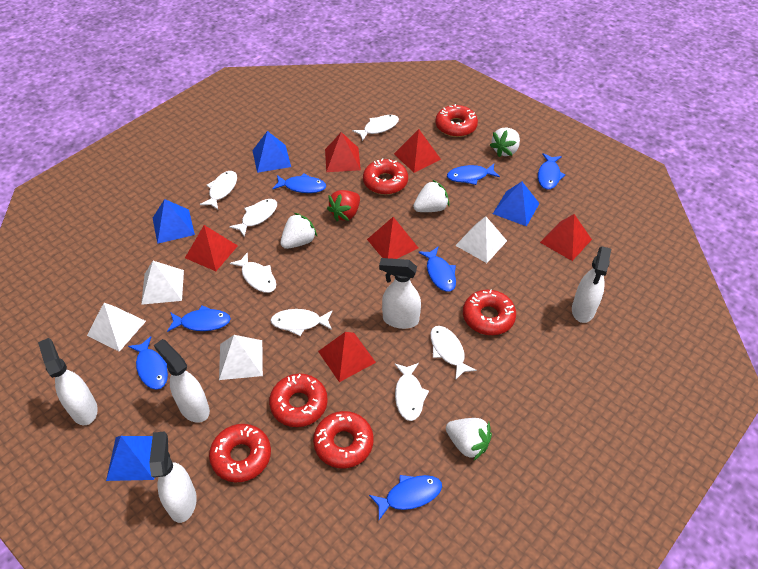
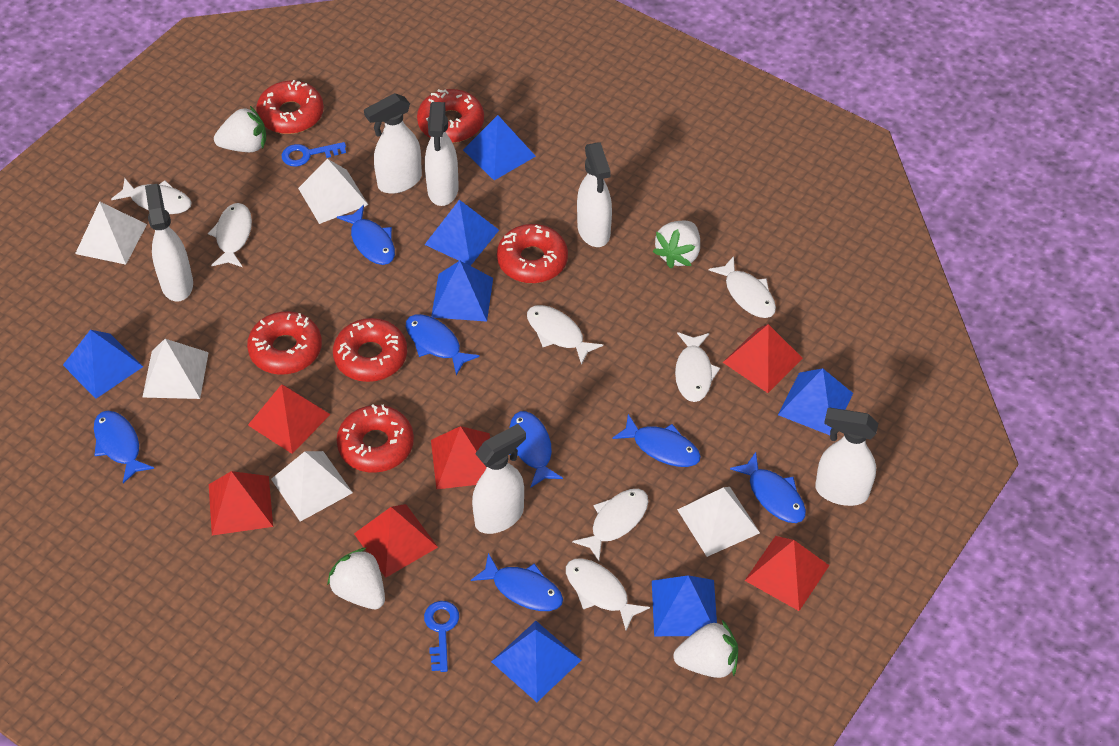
blue key: 0 -> 2
blue pyramid: 4 -> 7
red strawberry: 1 -> 0
white pyramid: 4 -> 5
white spray bottle: 5 -> 6

